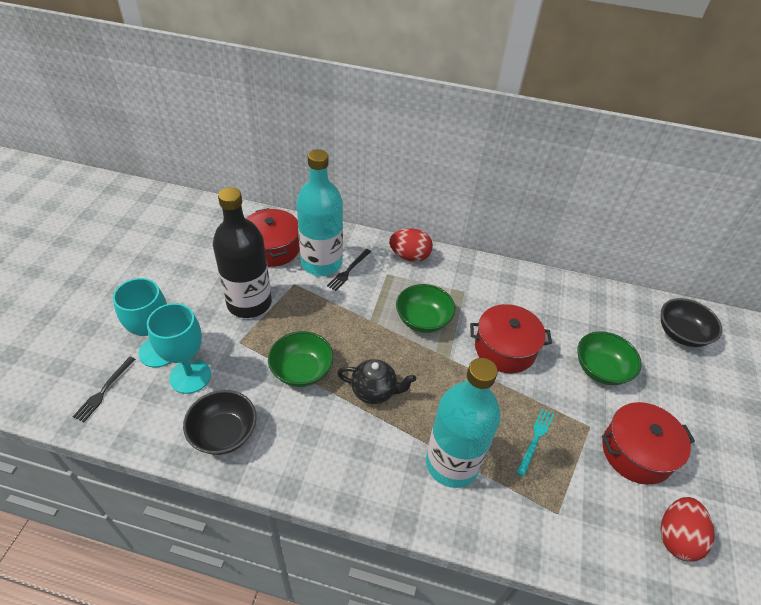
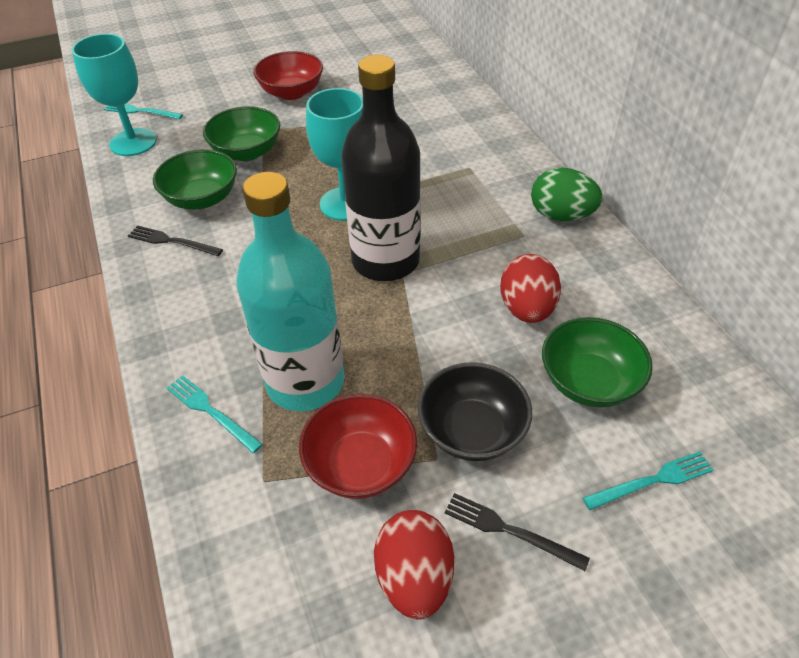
black bowl: 2 -> 1
black teapot: 1 -> 0
green egg: 0 -> 1
red bowl: 0 -> 2
red pot: 3 -> 0
turquoise bottle: 2 -> 1
turquoise fork: 1 -> 3

